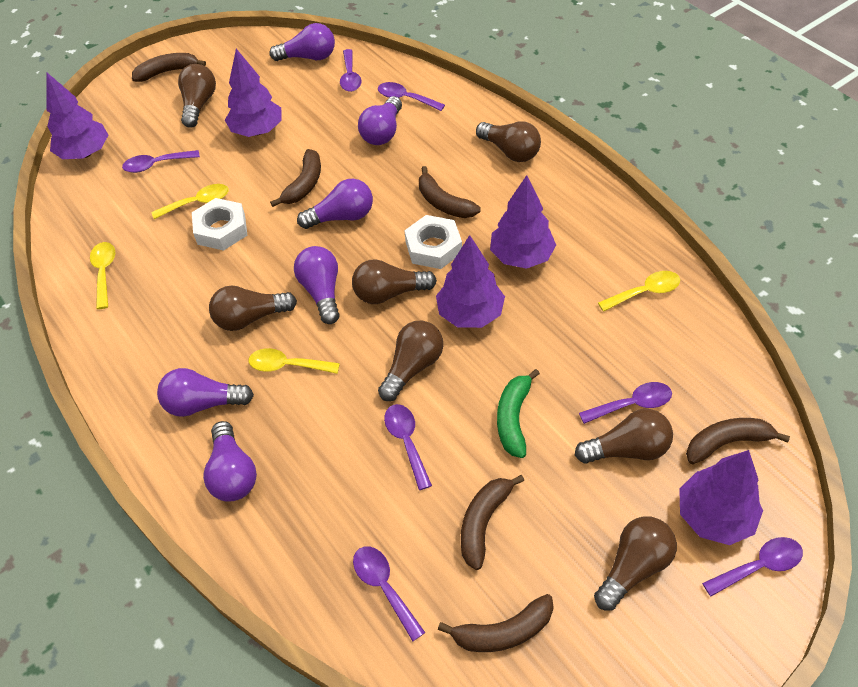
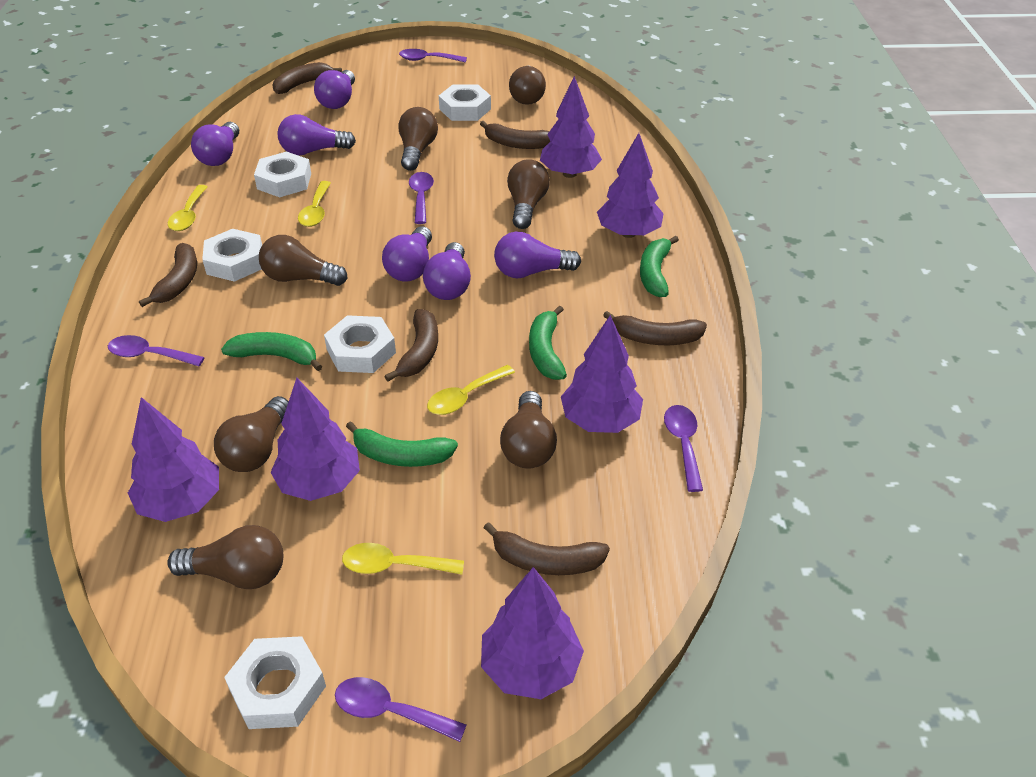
green banana: 1 -> 4
purple spoon: 7 -> 5
purple tree: 5 -> 6
white nut: 2 -> 5

